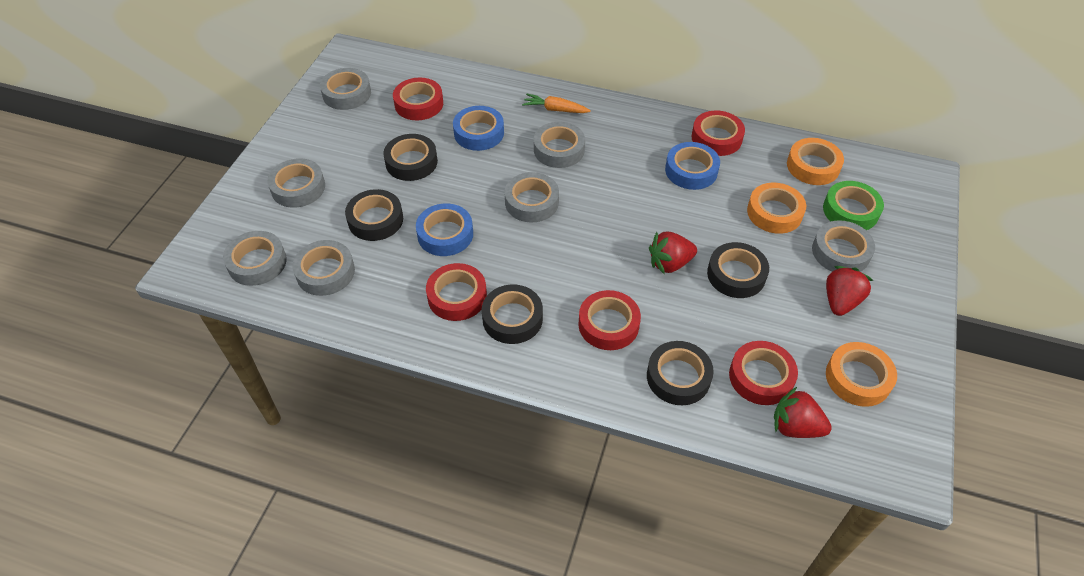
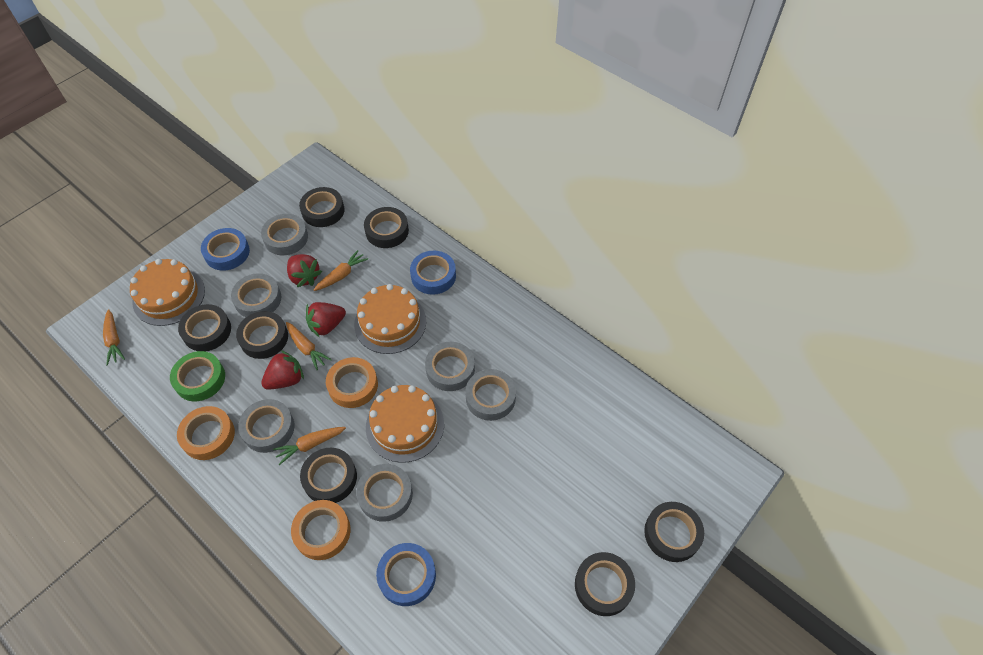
black tape: 5 -> 7
grey tape: 7 -> 6
orange cake: 0 -> 3
orange carrot: 1 -> 4
red tape: 5 -> 0

